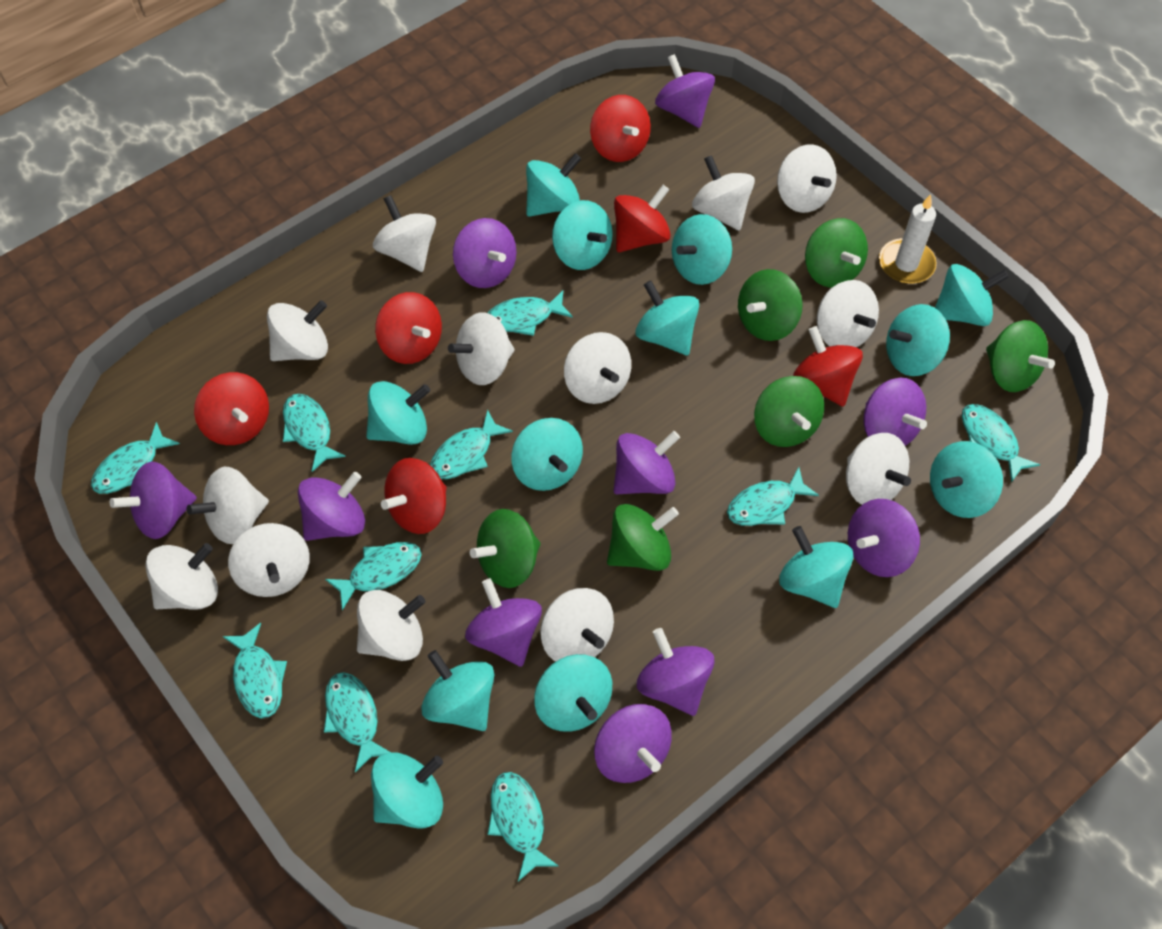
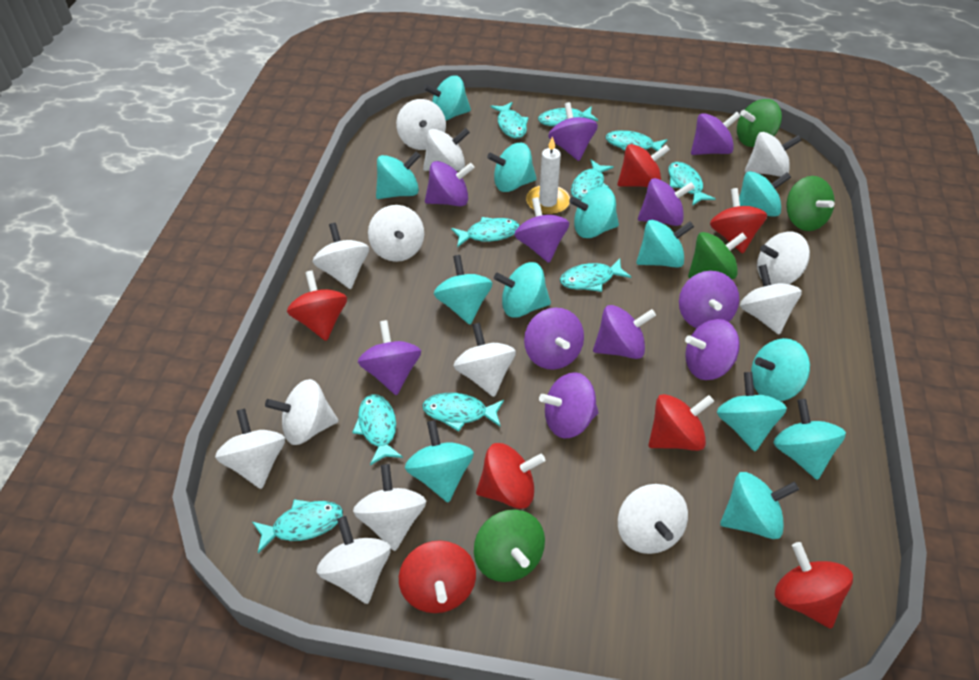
green spinning top: 6 -> 4
purple spinning top: 10 -> 11
red spinning top: 6 -> 7

